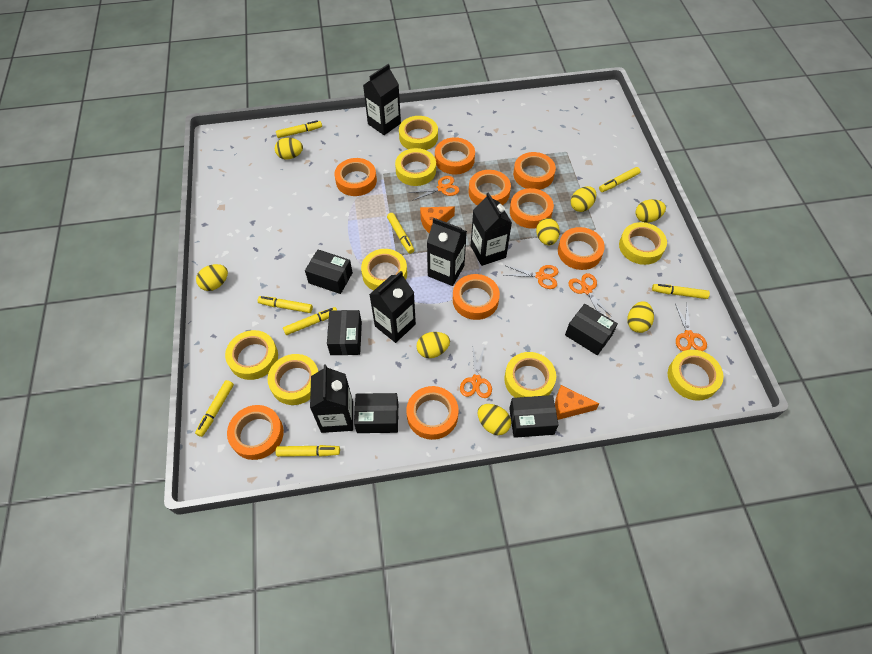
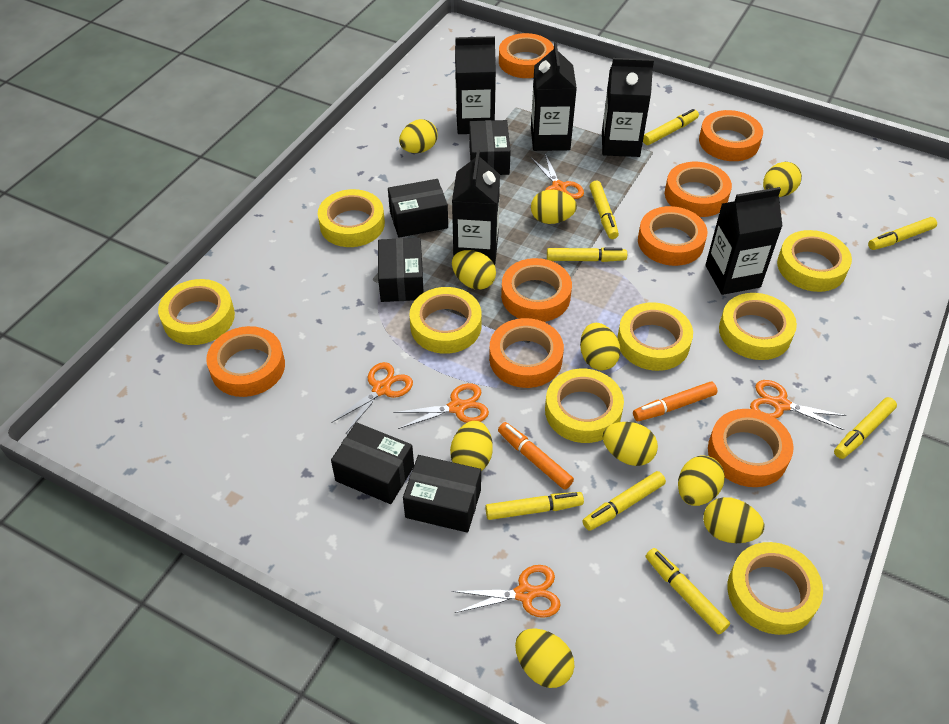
orange cheese: 2 -> 0
orange marker: 0 -> 2
orange tape: 9 -> 8
yellow egg: 8 -> 10

